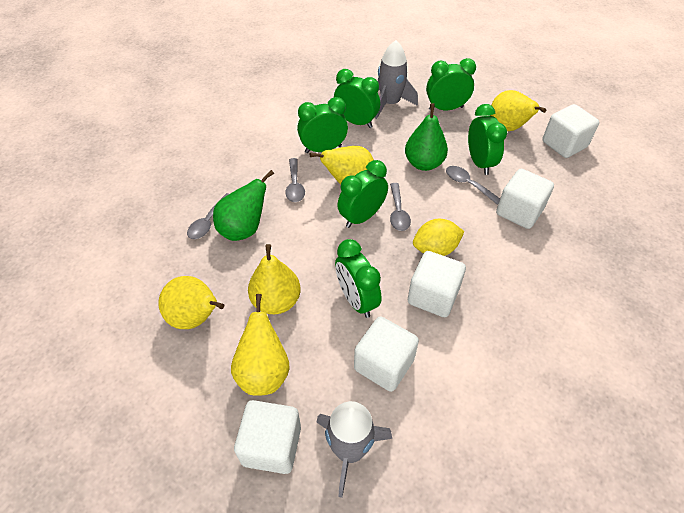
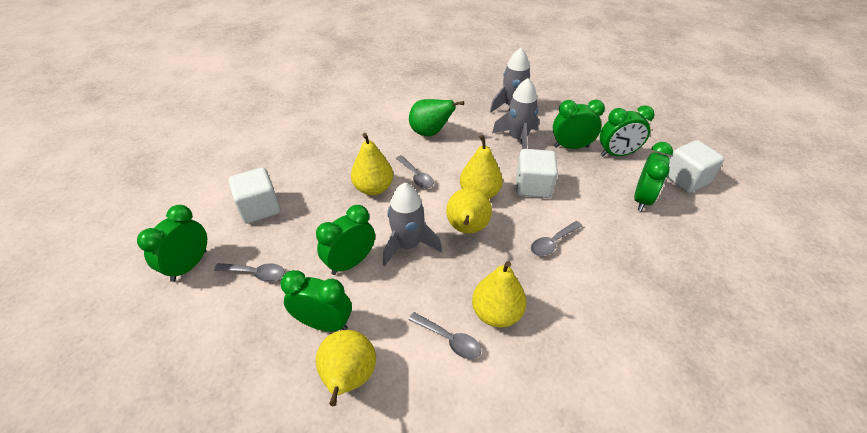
green pear: 2 -> 1
grey rocket: 2 -> 3
white cube: 5 -> 3
yellow lemon: 1 -> 0

